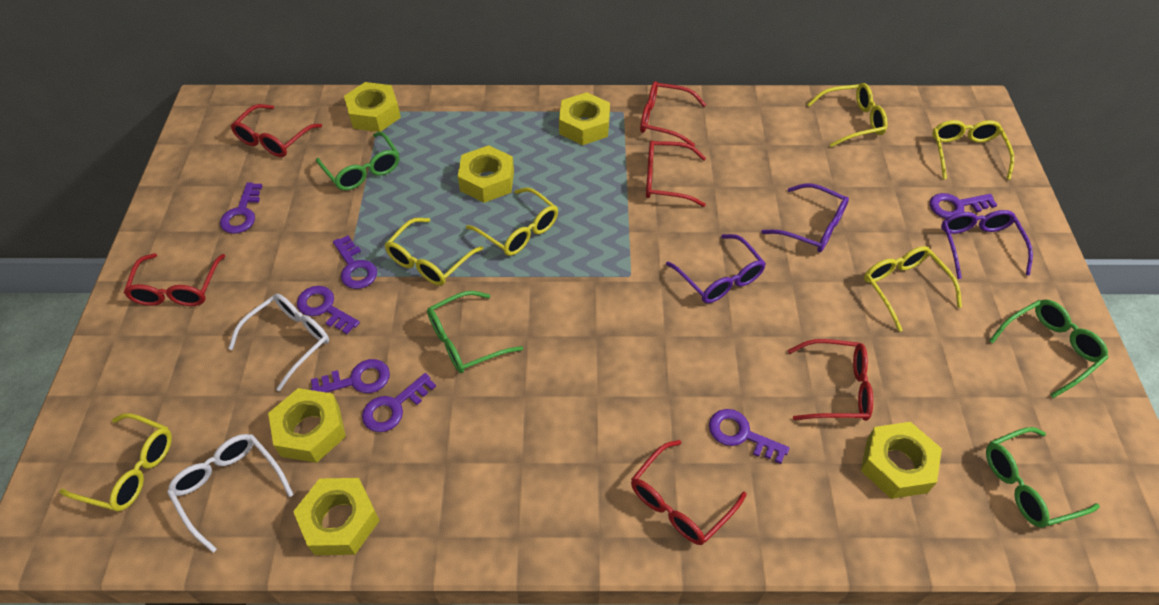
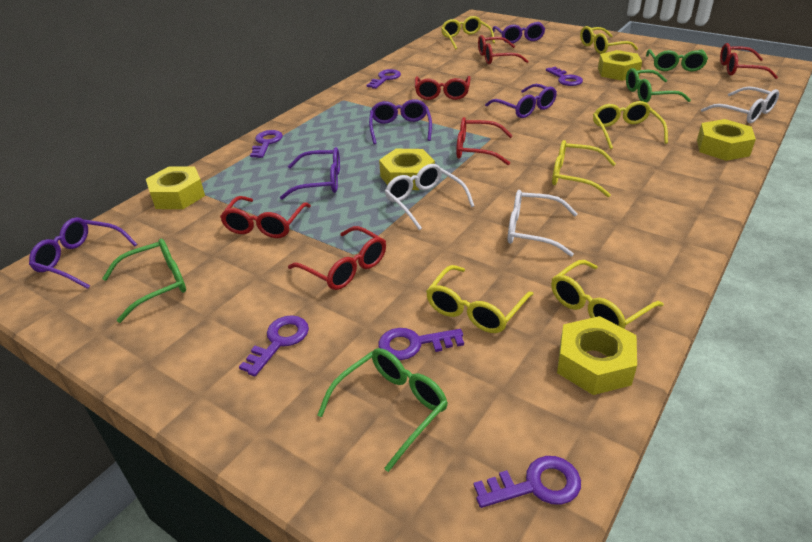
purple glasses: 3 -> 5
purple key: 7 -> 6
white glasses: 2 -> 3
yellow nut: 6 -> 5

